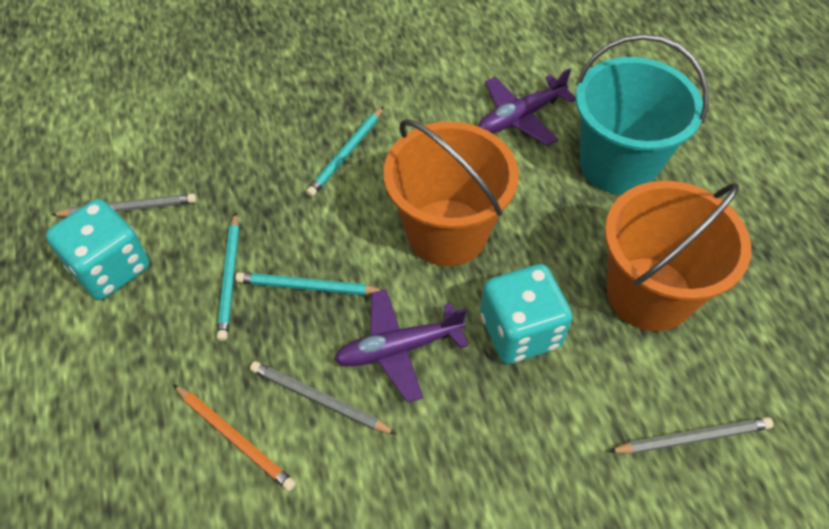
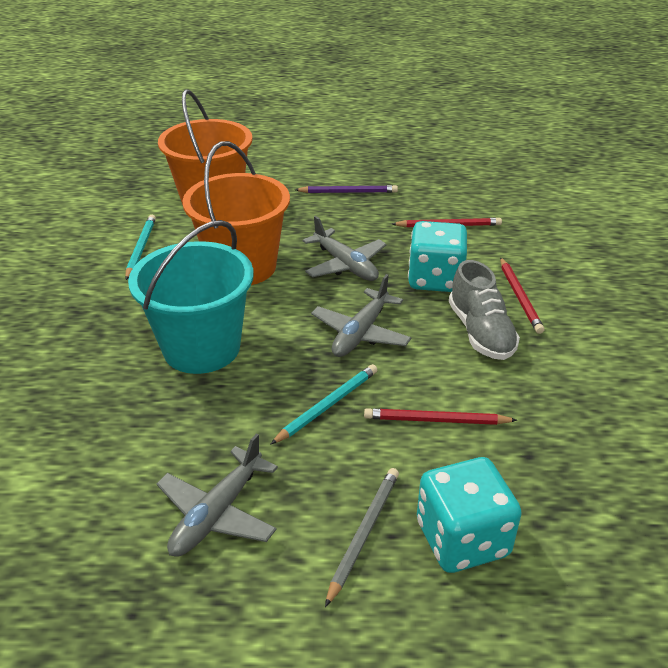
grey pencil: 3 -> 1
grey plane: 0 -> 3
grey shoe: 0 -> 1
orange pencil: 1 -> 0
purple pencil: 0 -> 1
purple plane: 2 -> 0
red pencil: 0 -> 3
turquoise pencil: 3 -> 2

